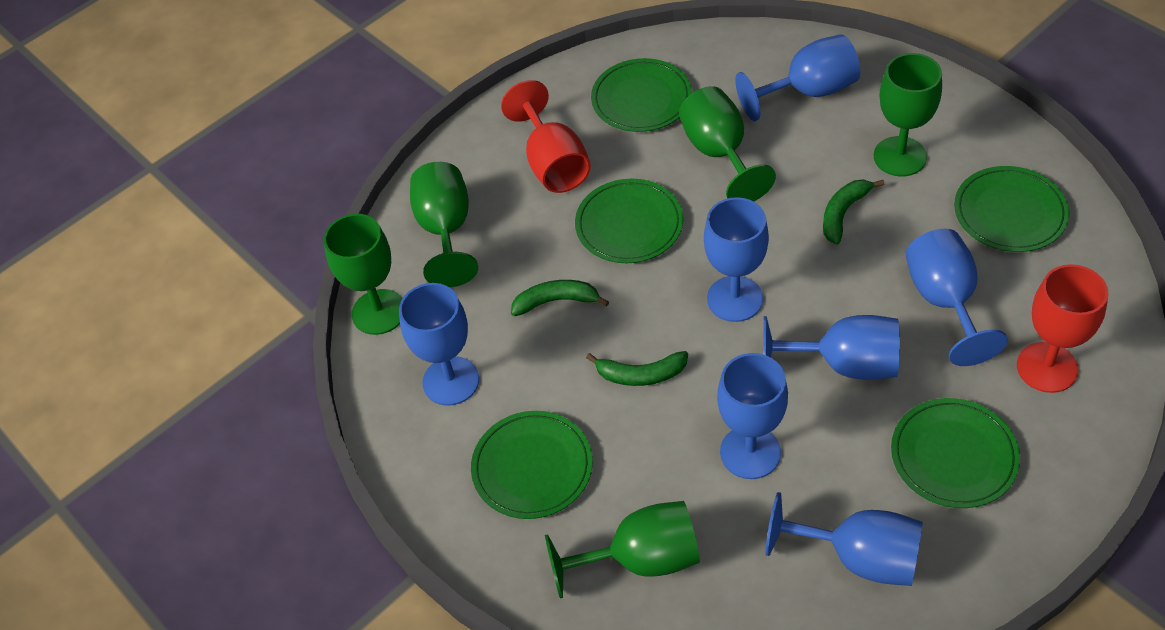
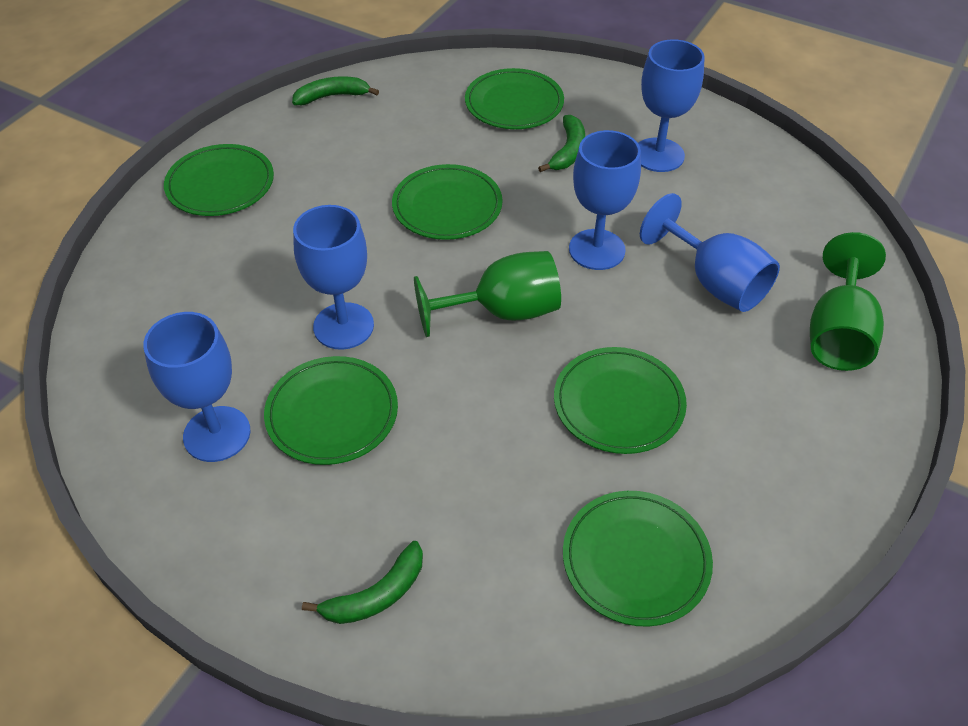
blue goblet: 7 -> 5
green goblet: 5 -> 2
green plate: 5 -> 6
red goblet: 2 -> 0

